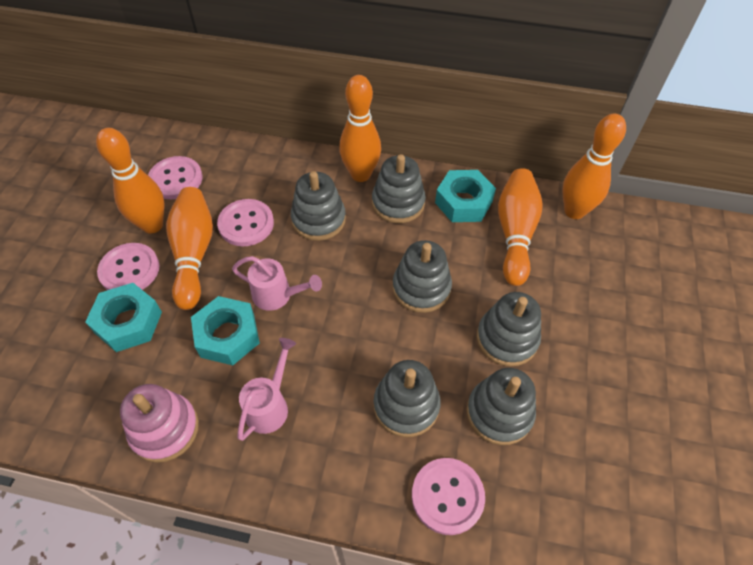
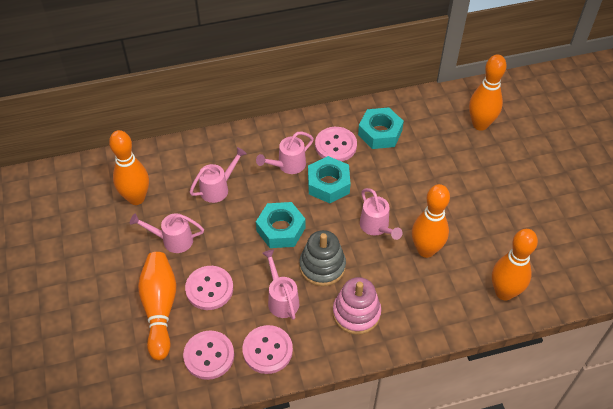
grey stacking toy: 6 -> 1
pink watering can: 2 -> 5

